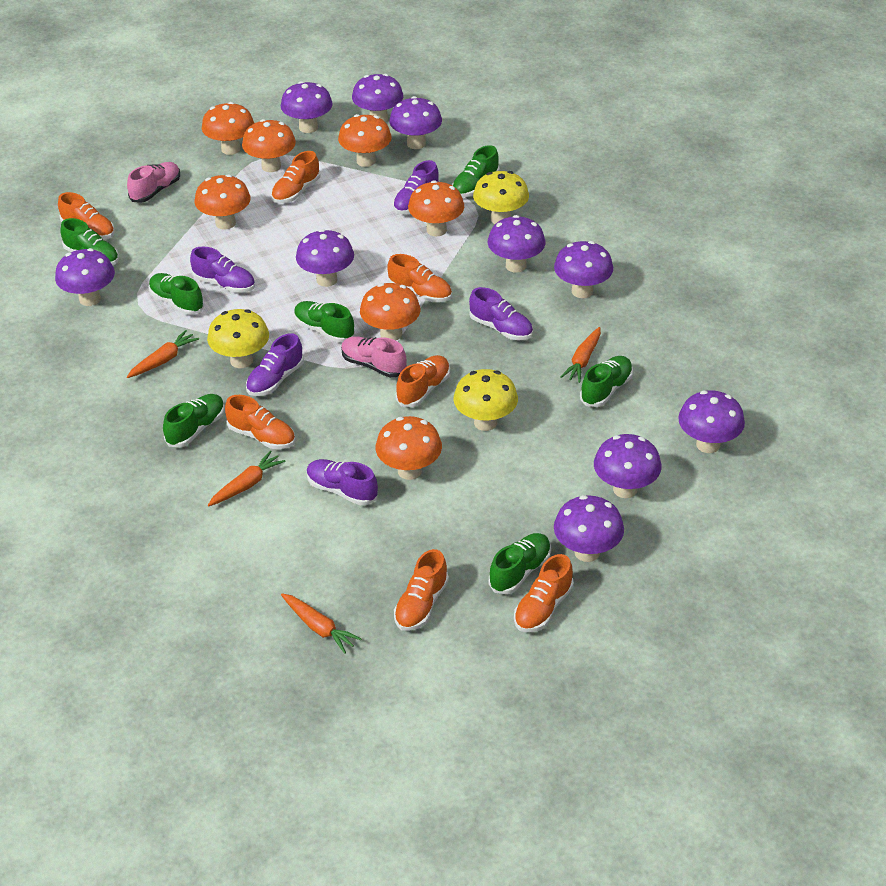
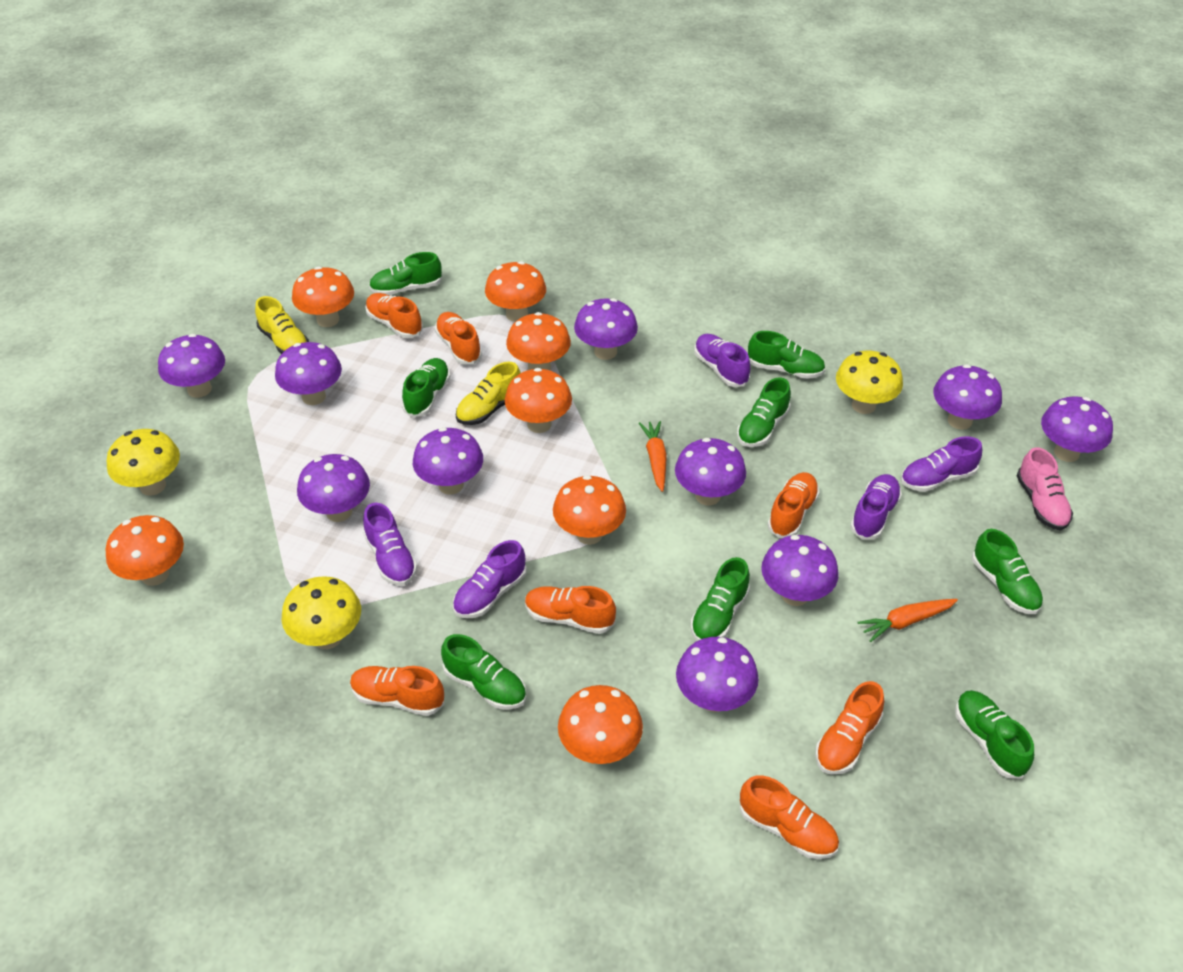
green shoe: 7 -> 8
orange carrot: 4 -> 2
pink shoe: 2 -> 1
yellow shoe: 0 -> 2

